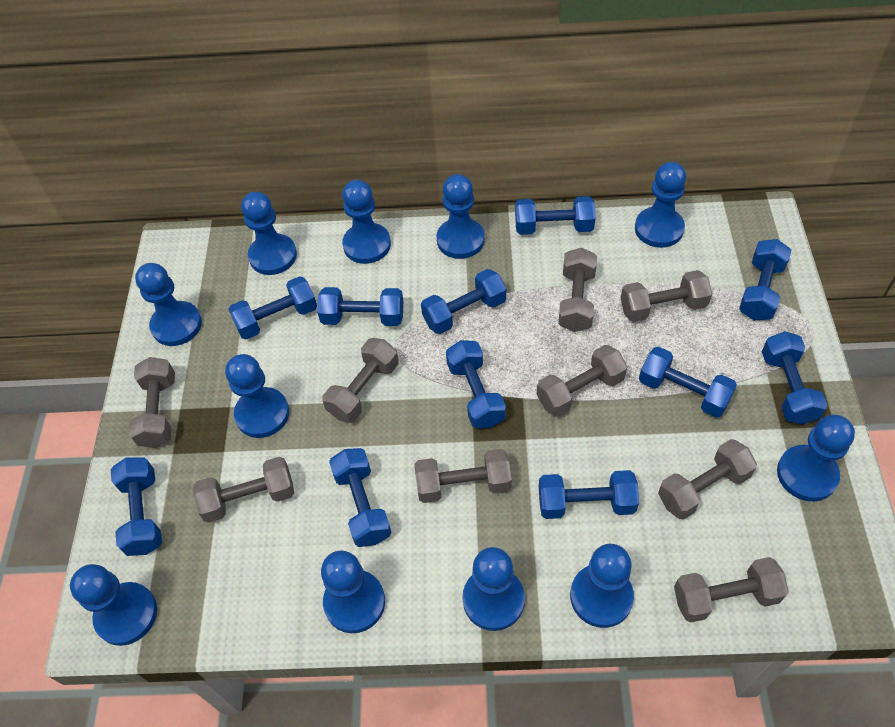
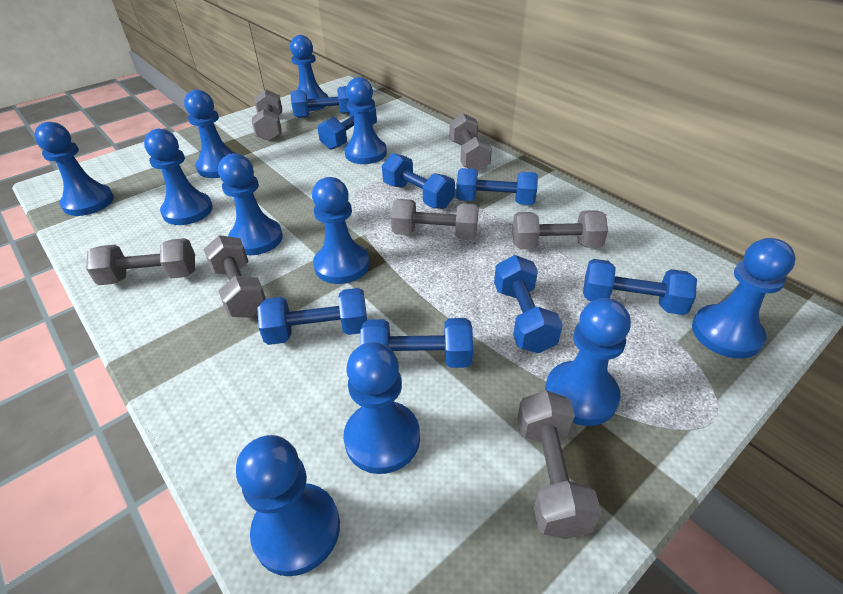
blue dumbbell: 11 -> 8
grey dumbbell: 9 -> 7

